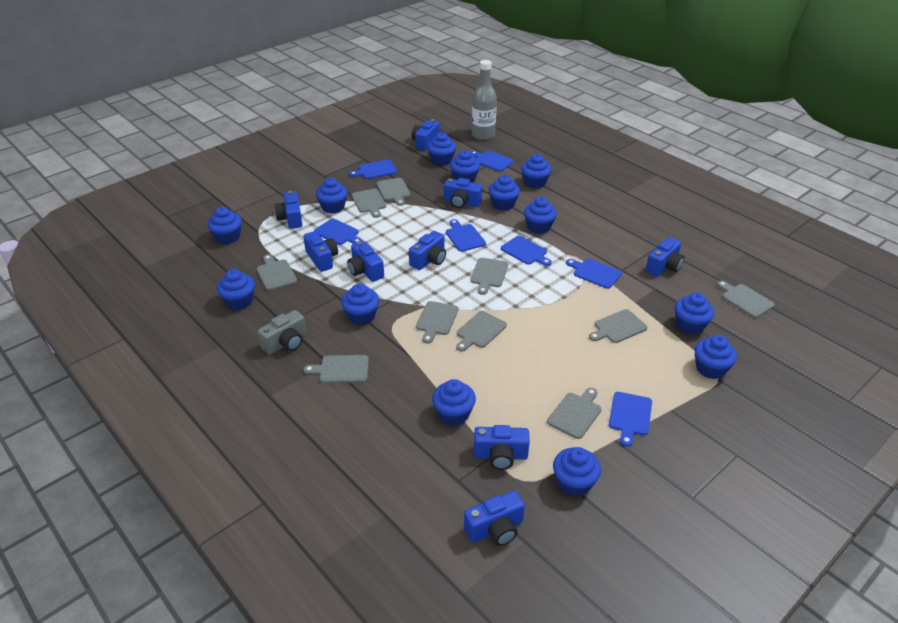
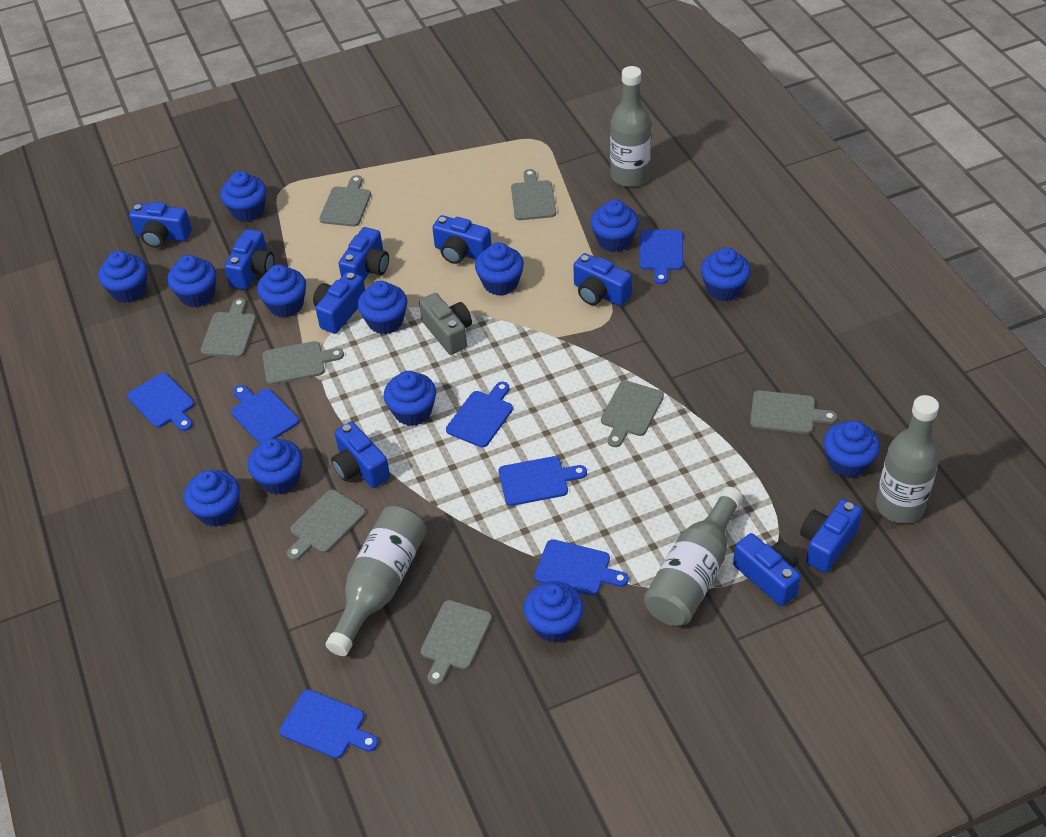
grey bottle: 1 -> 4
grey cutting board: 10 -> 8

